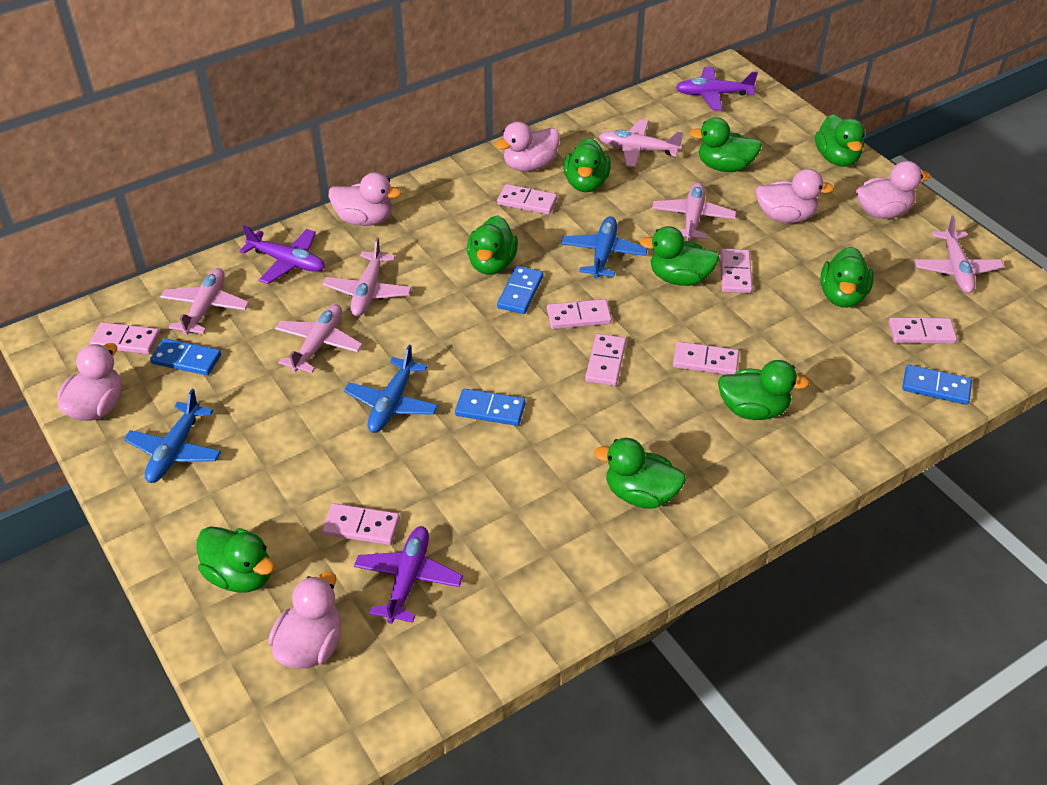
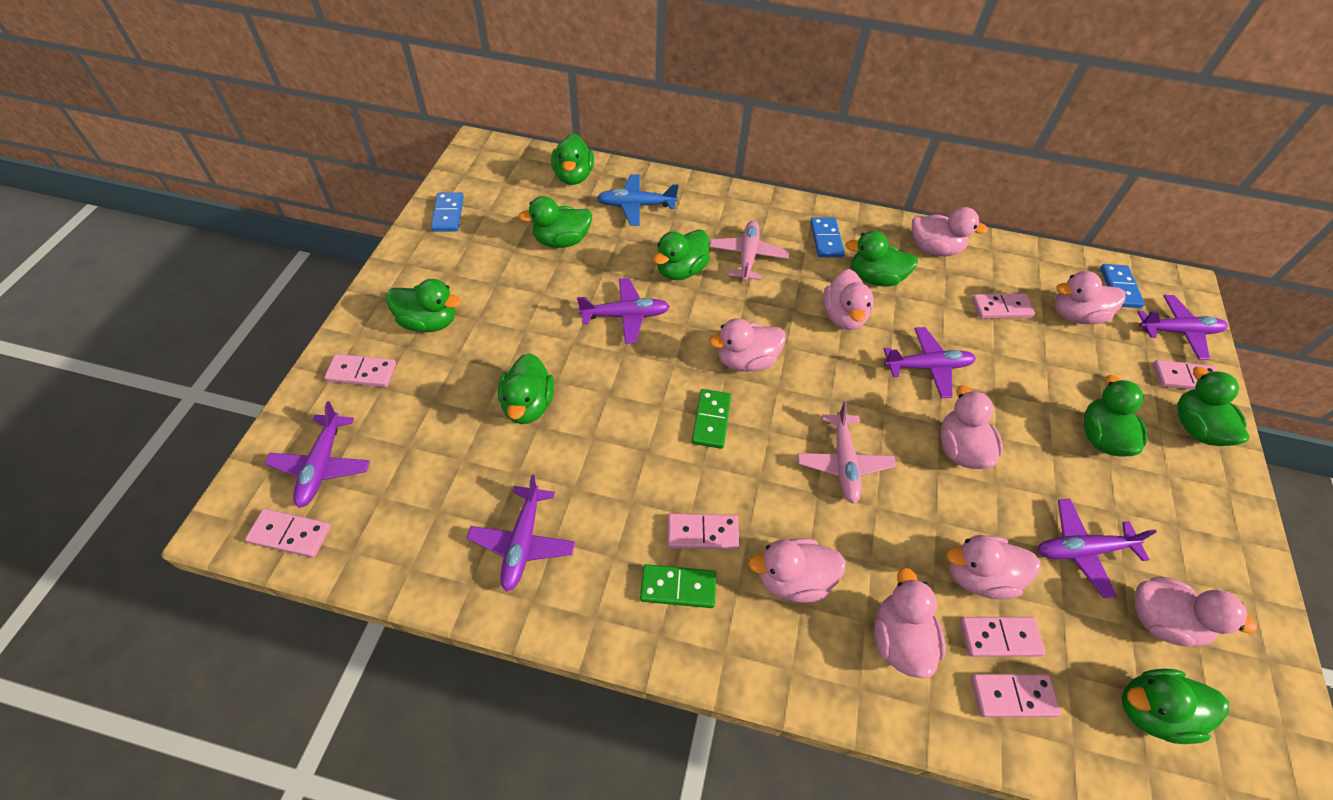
blue domino: 4 -> 3
blue plane: 3 -> 1
green domino: 0 -> 2
pink domino: 8 -> 7
pink duck: 6 -> 9
pink plane: 6 -> 2
purple plane: 3 -> 6

